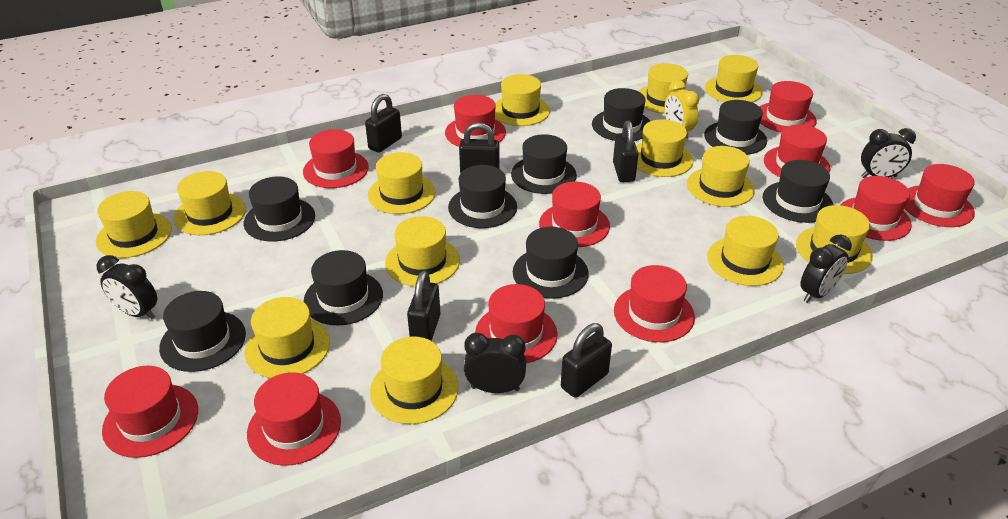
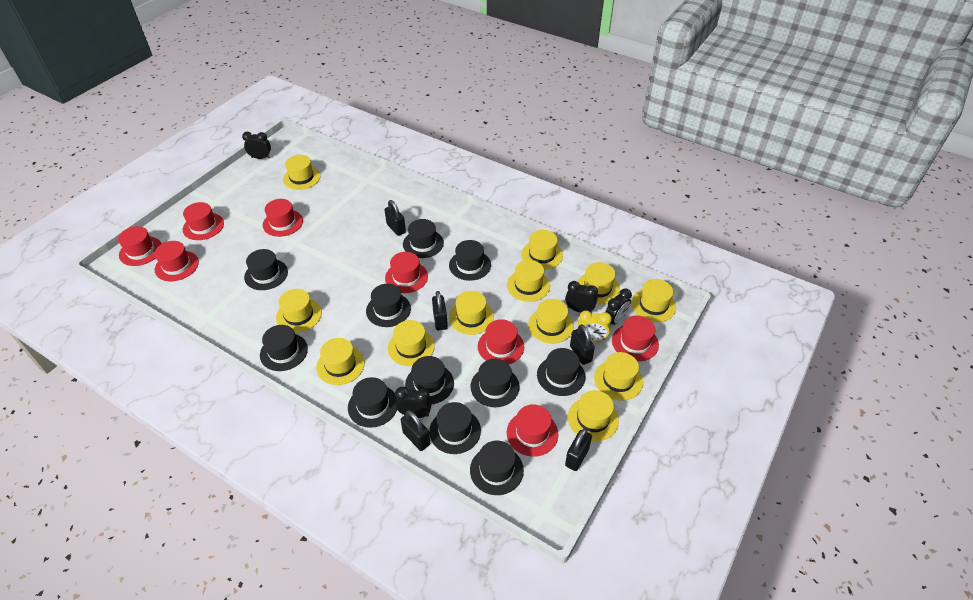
black hat: 9 -> 11
red hat: 11 -> 8
yellow hat: 13 -> 12

